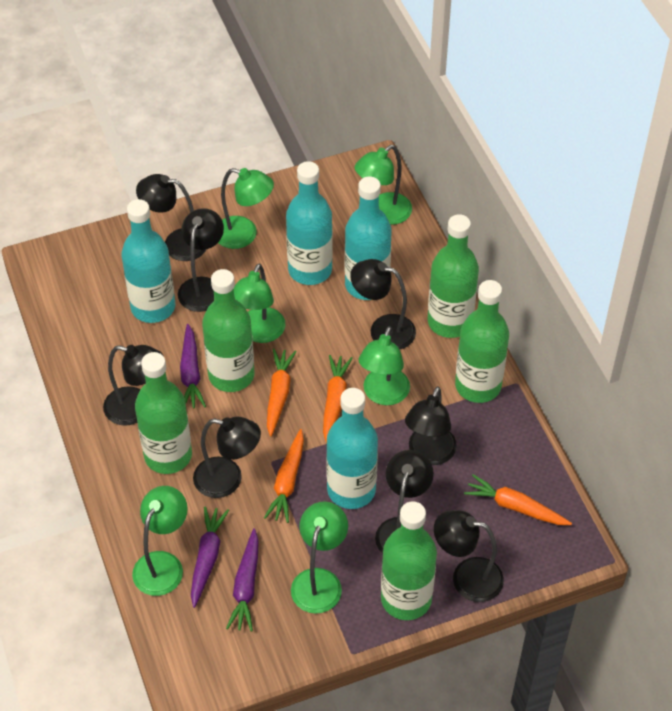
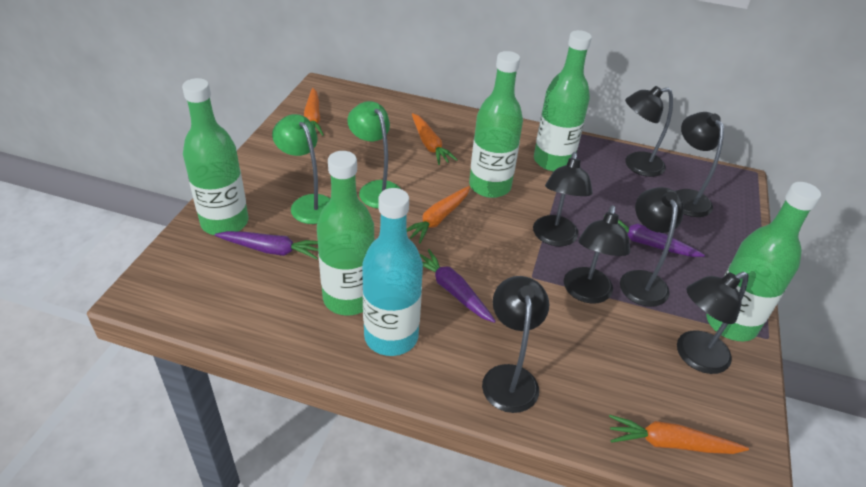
black lamp: 8 -> 7
green lamp: 6 -> 2
turquoise bottle: 4 -> 1

